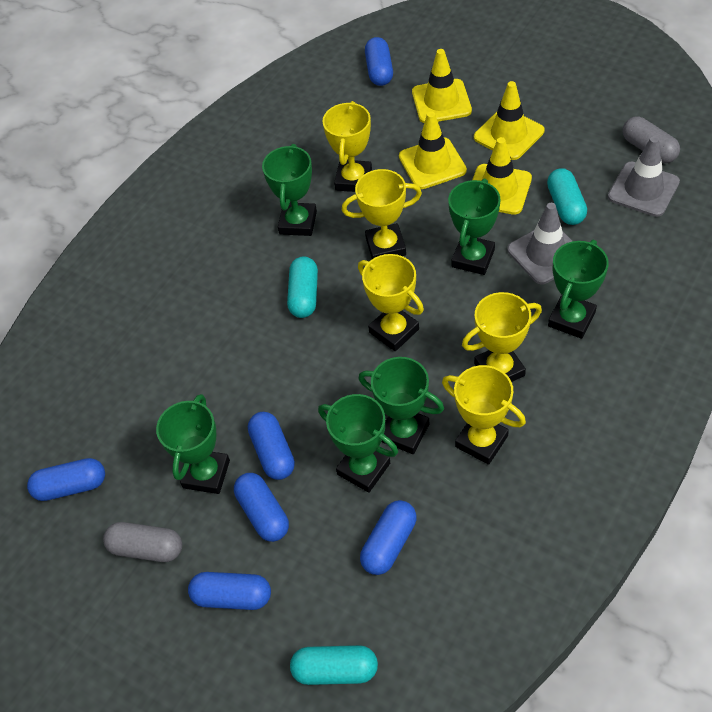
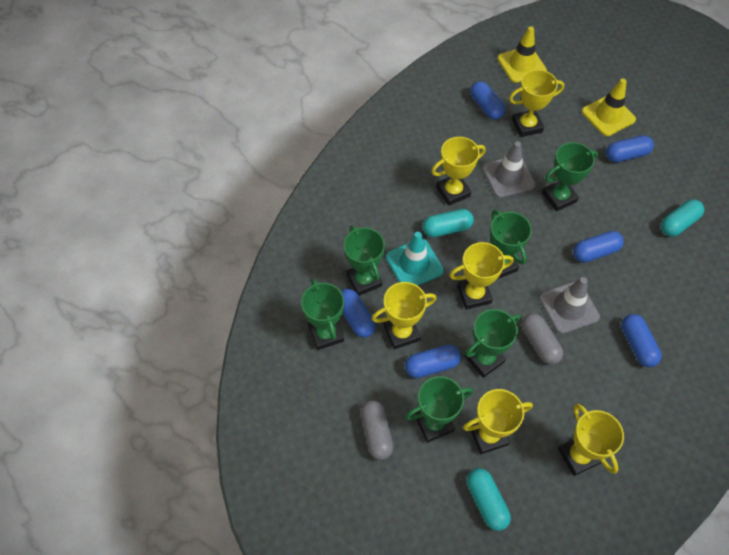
turquoise traffic cone: 0 -> 1
yellow traffic cone: 4 -> 2
yellow trophy: 5 -> 6

